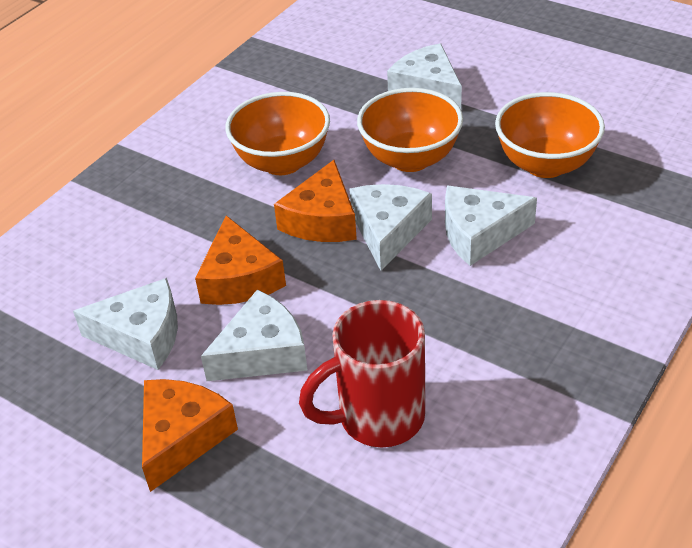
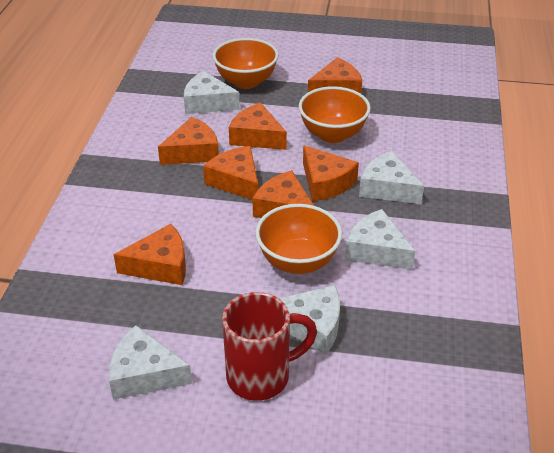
orange cheese: 3 -> 7

